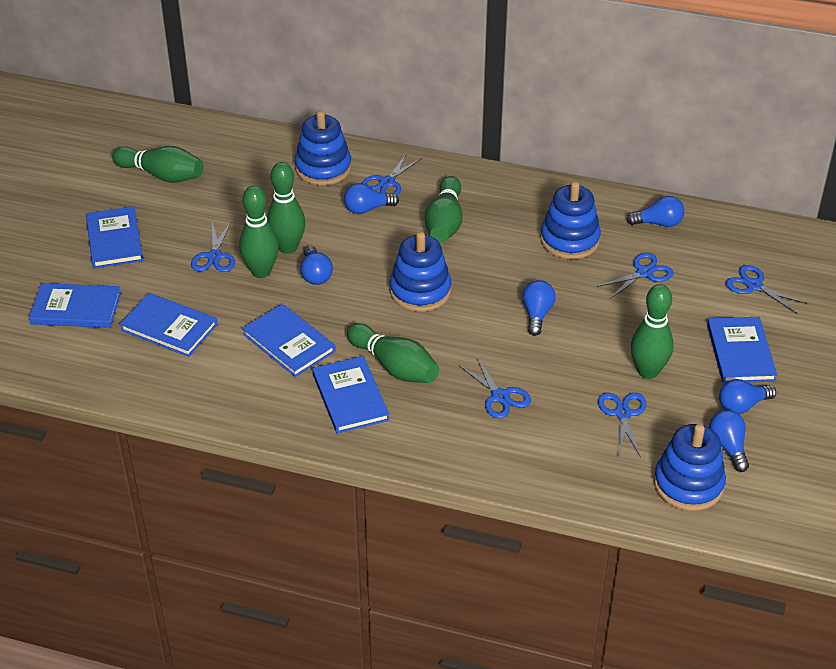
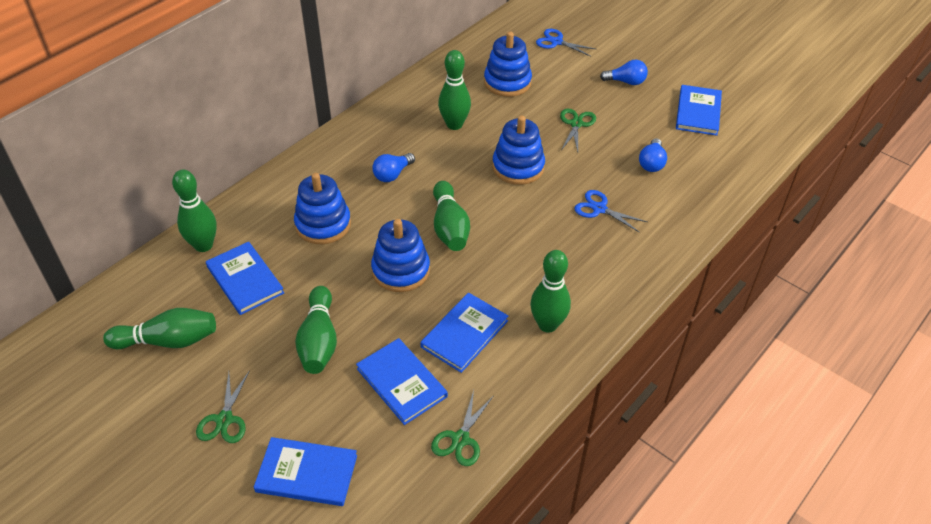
blue book: 6 -> 5
blue light bulb: 6 -> 3
blue scissors: 6 -> 2
green scissors: 0 -> 3

